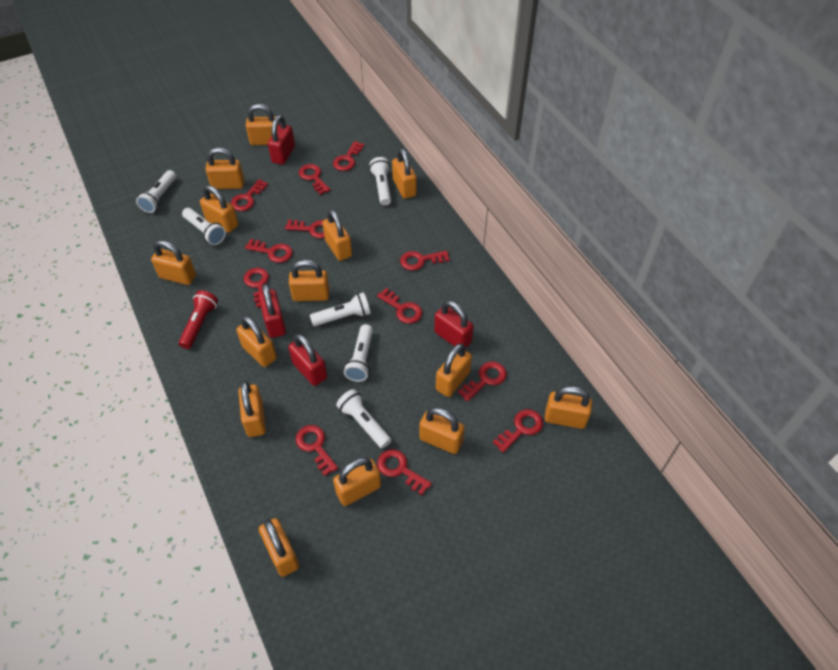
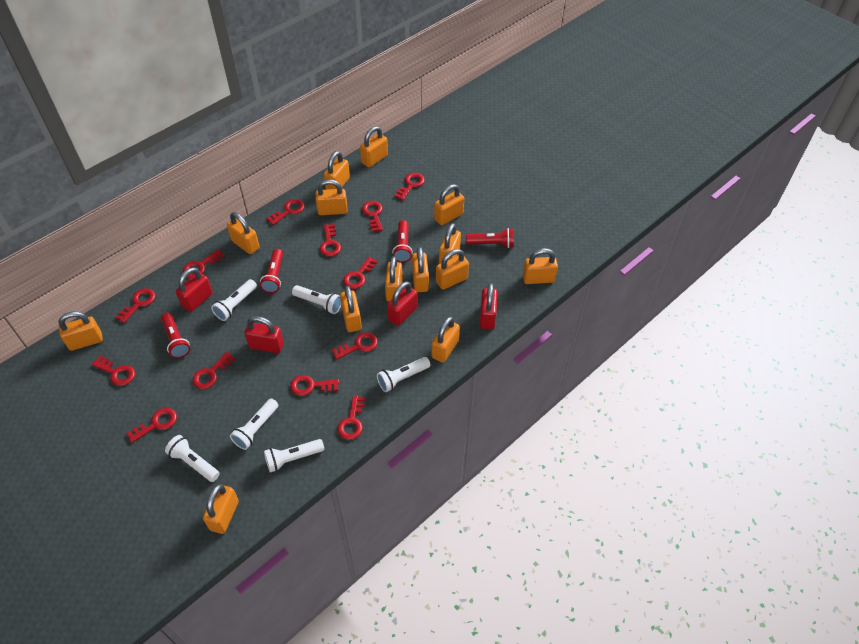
red flashlight: 1 -> 4
red key: 12 -> 13

